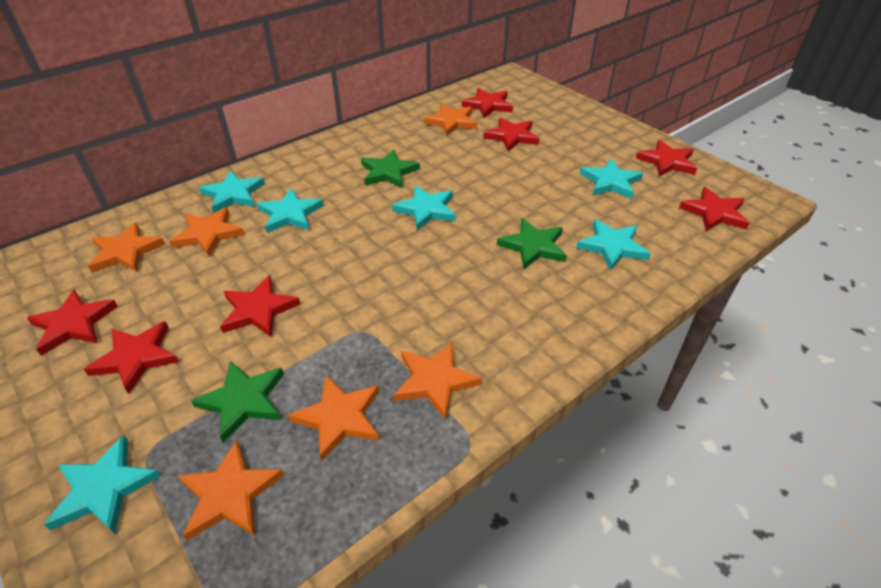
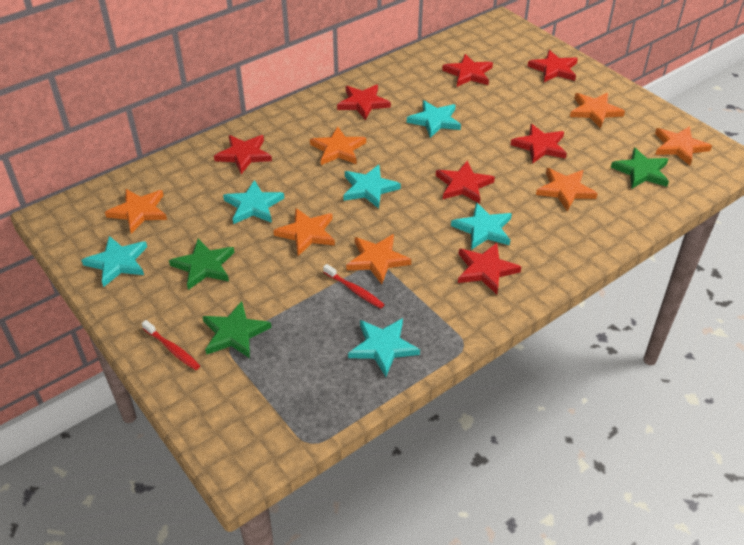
orange star: 6 -> 7
red toothbrush: 0 -> 2

